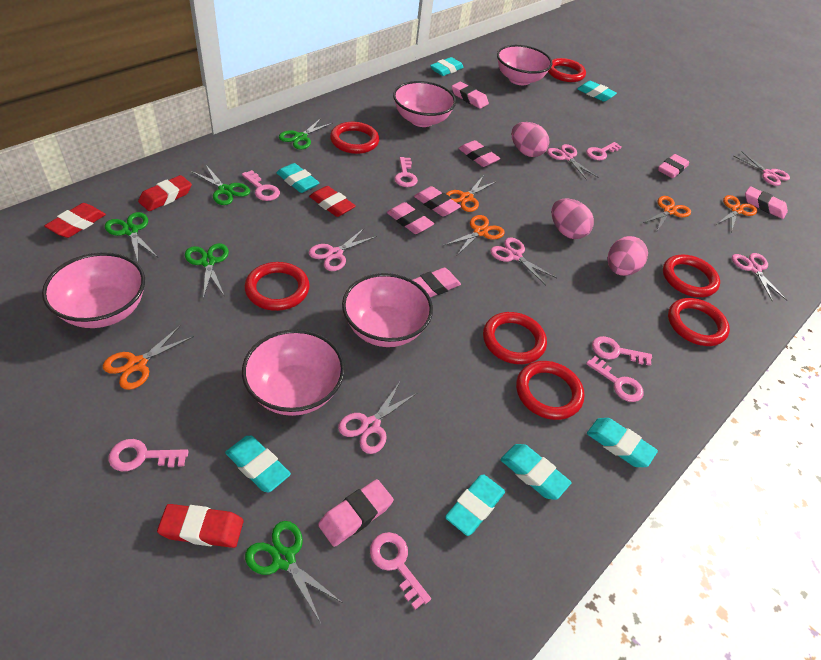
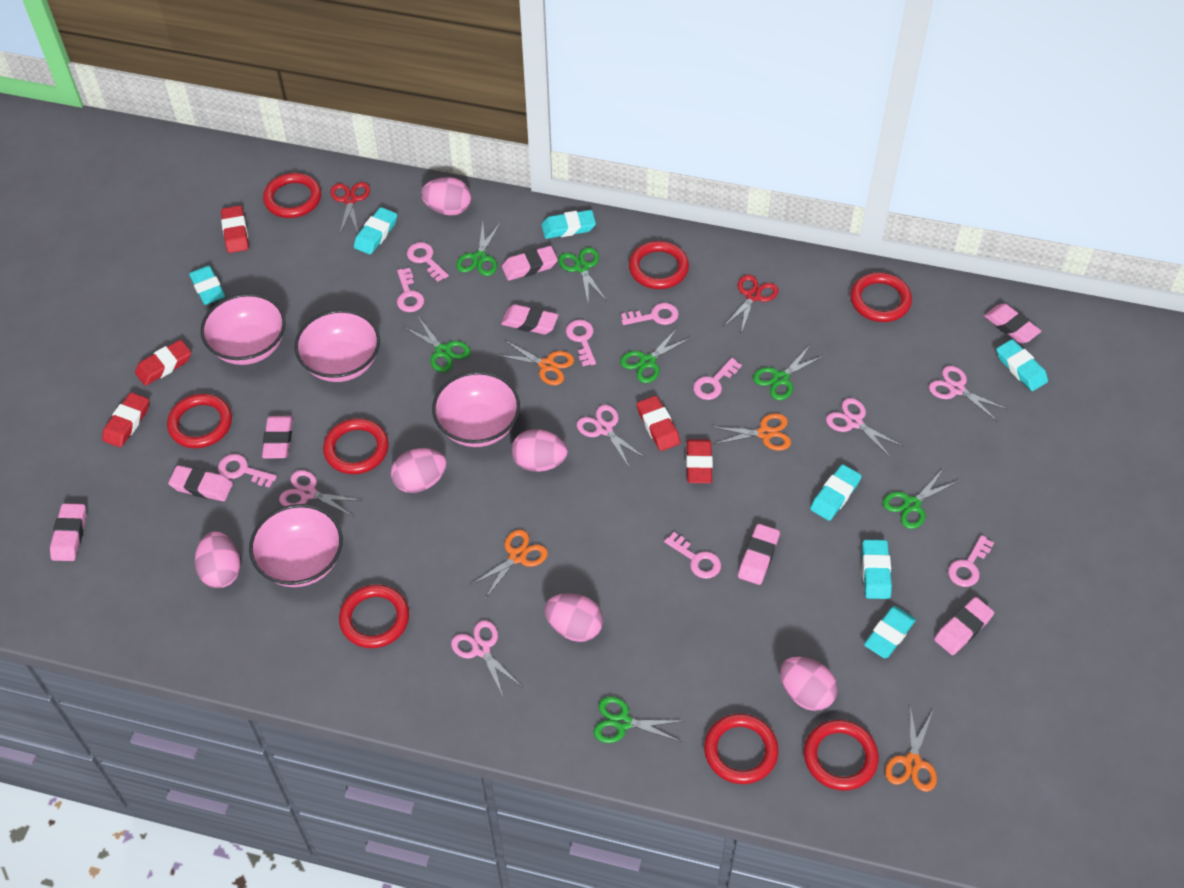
green scissors: 5 -> 7
orange scissors: 5 -> 4
pink bowl: 5 -> 4
pink egg: 3 -> 6
pink key: 7 -> 8
pink scissors: 6 -> 5
red eraser: 4 -> 5
red ring: 7 -> 8
red scissors: 0 -> 2

